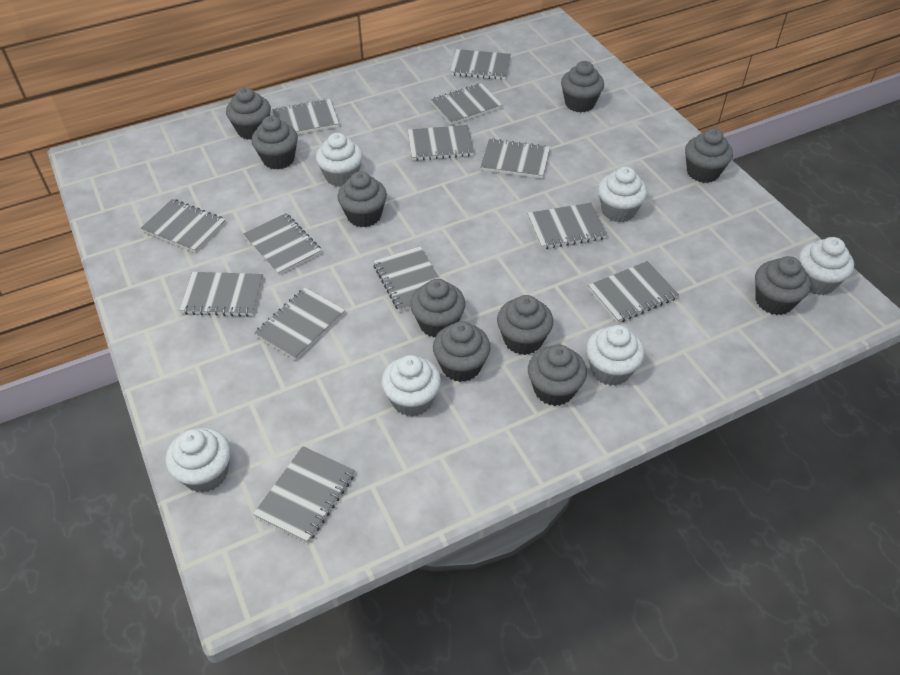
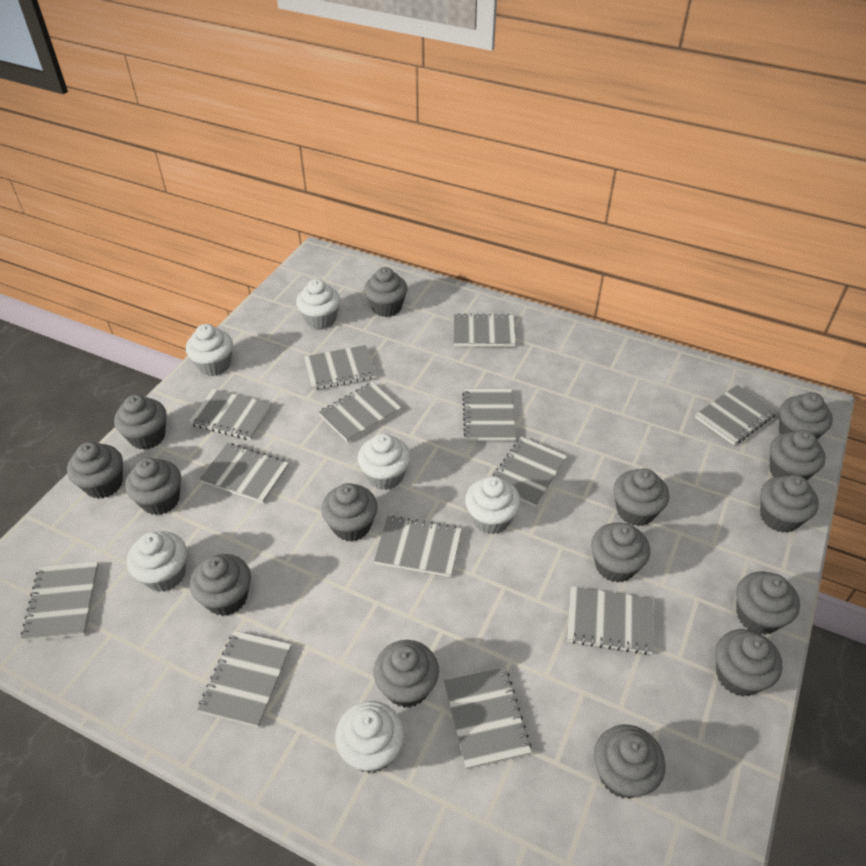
grey cupcake: 10 -> 15

